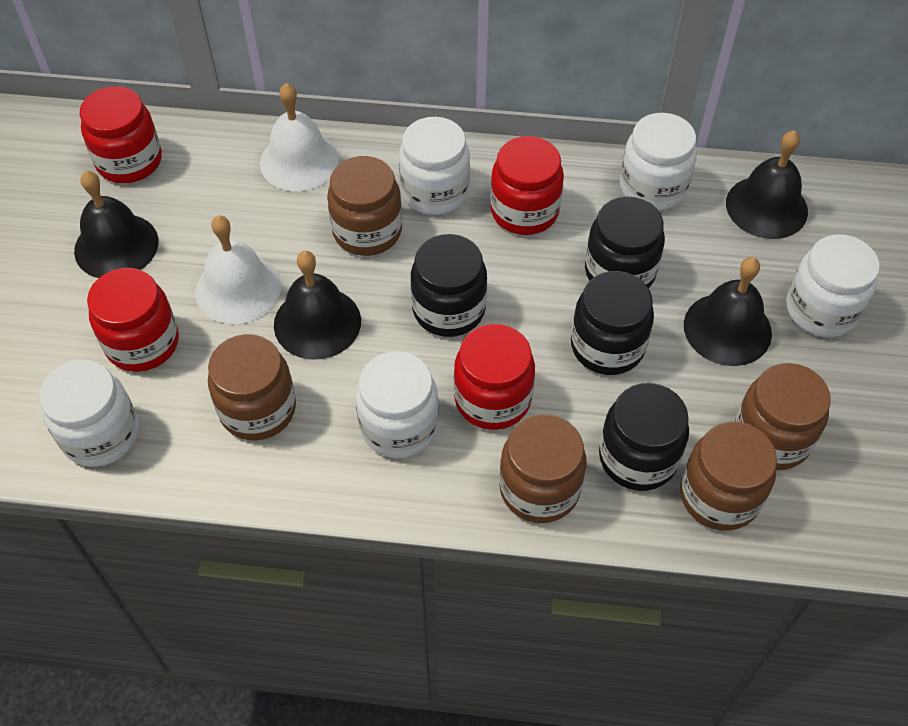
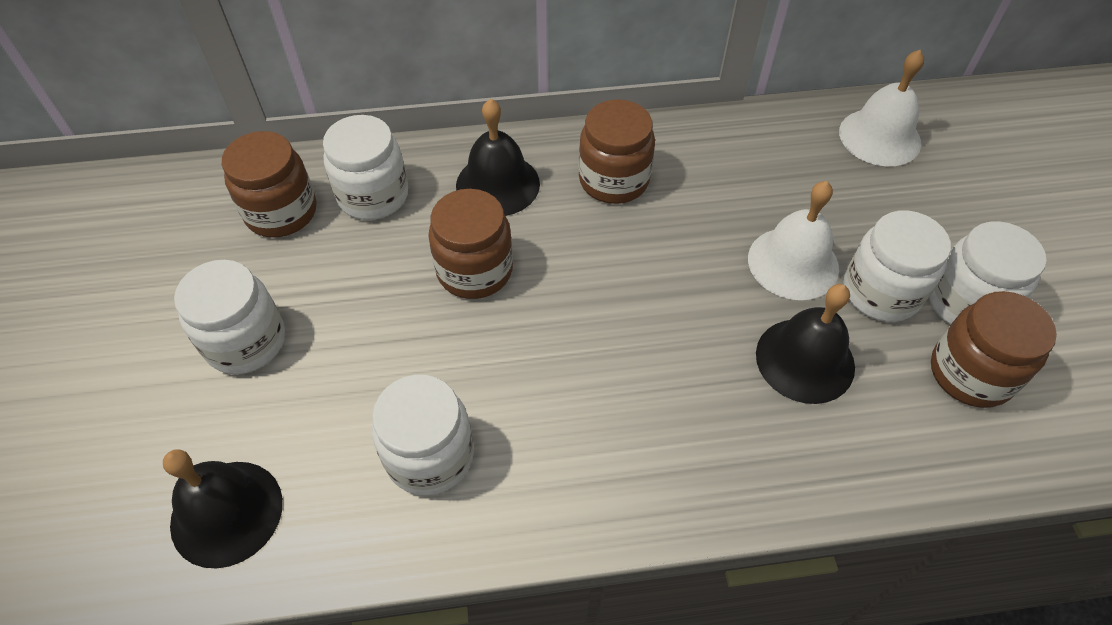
black bell: 4 -> 3
black jar: 4 -> 0
brown jar: 5 -> 4
red jar: 4 -> 0

